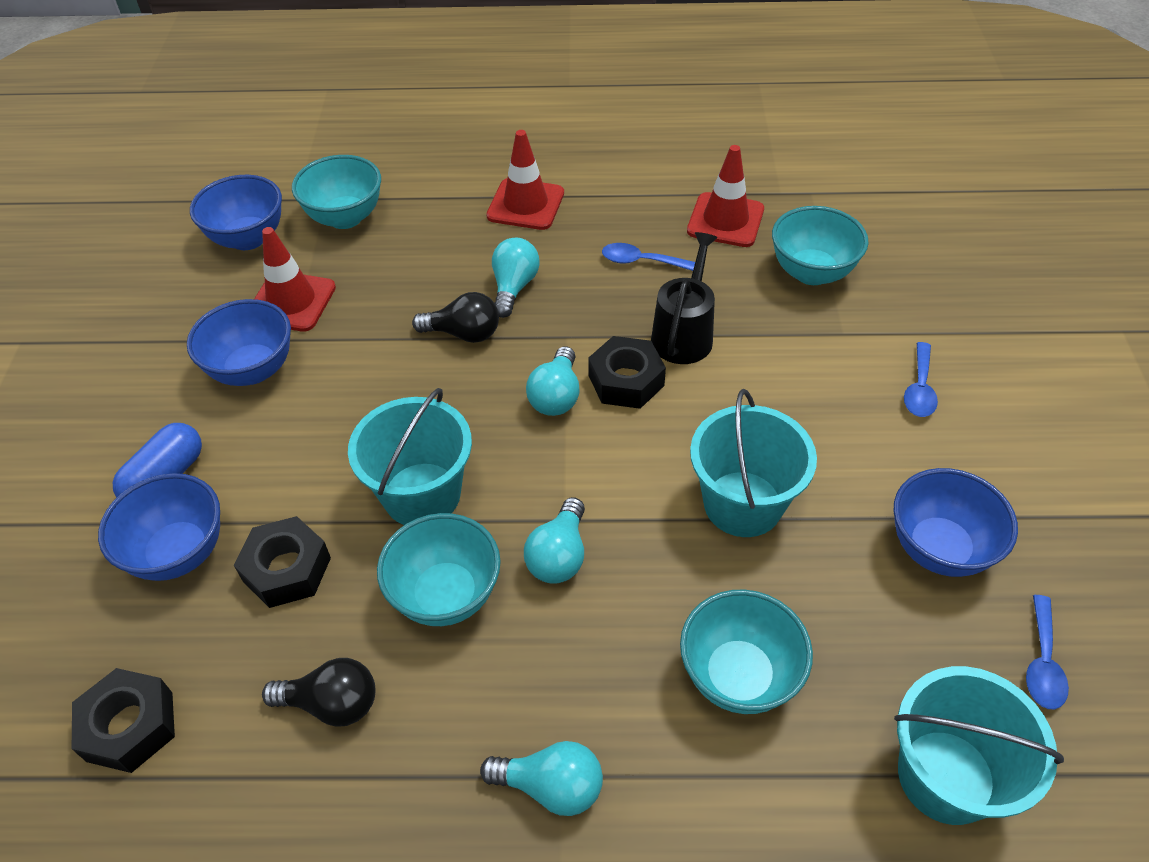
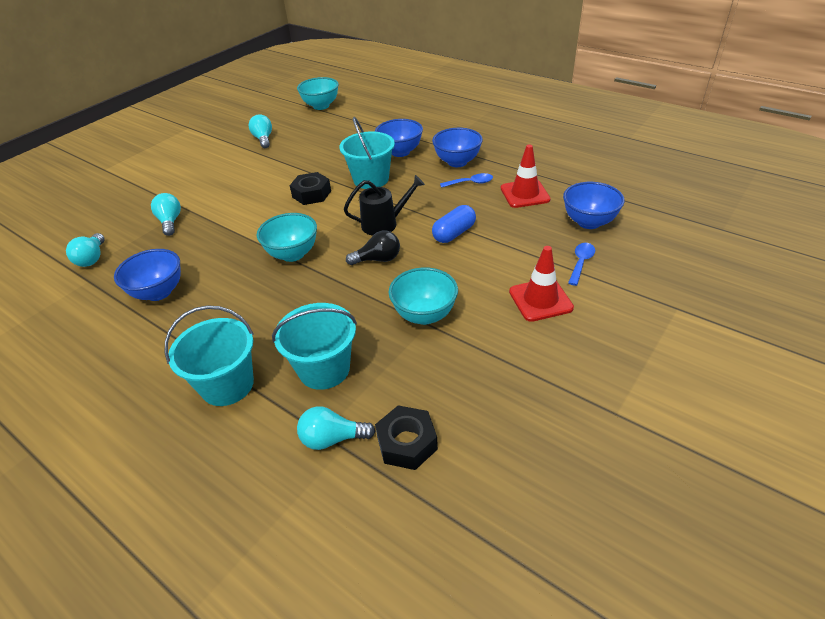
black light bulb: 2 -> 1
black nut: 3 -> 2
blue spoon: 3 -> 2
red traffic cone: 3 -> 2
turquoise bowl: 4 -> 3

